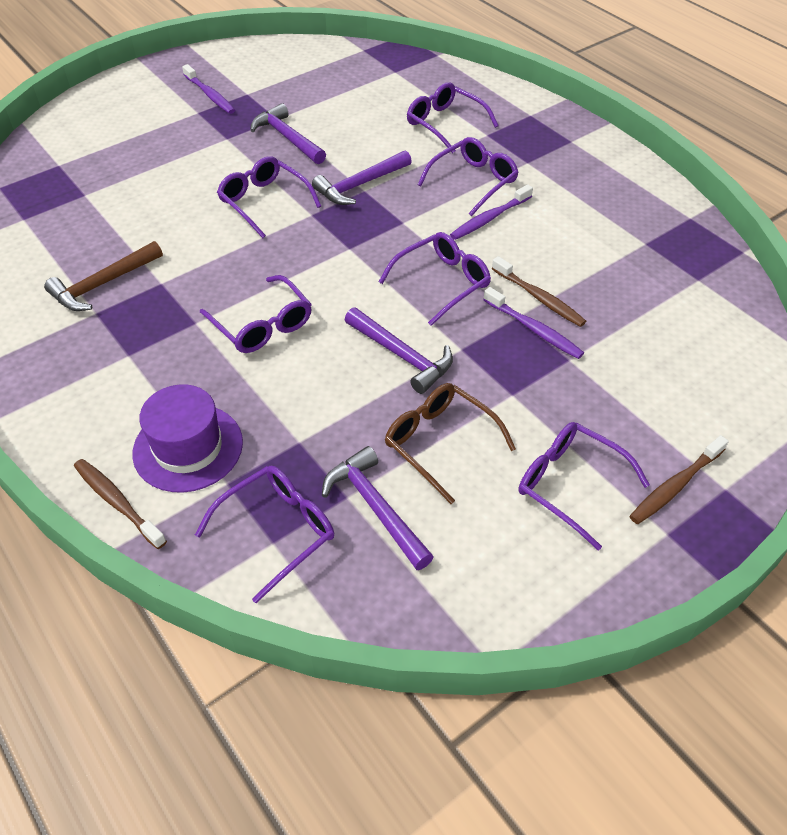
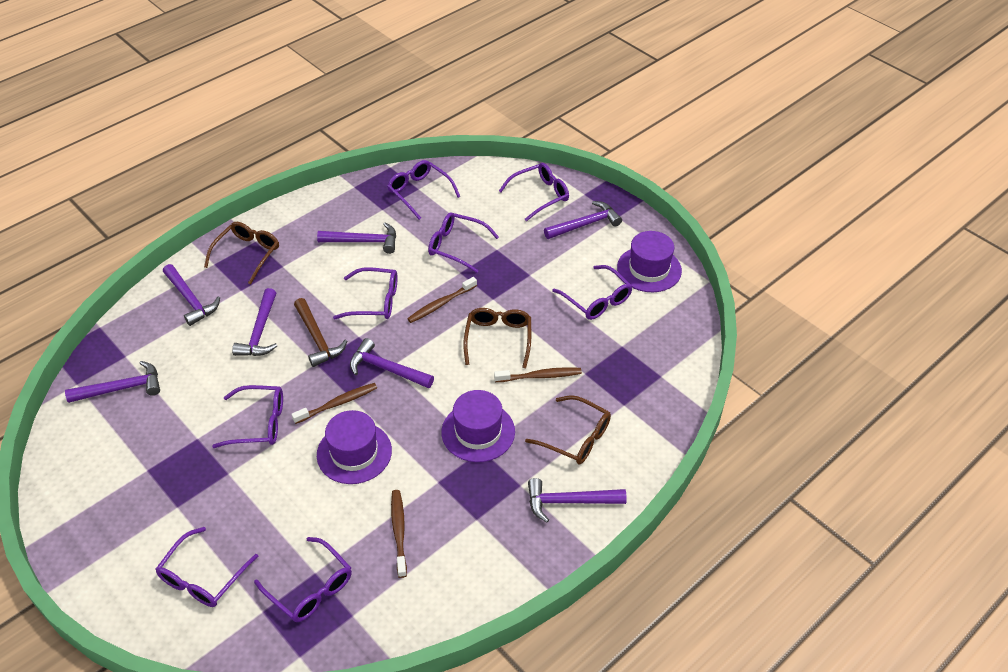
brown glasses: 1 -> 3
brown toothbrush: 3 -> 4
purple glasses: 7 -> 8
purple hammer: 4 -> 7
purple hat: 1 -> 3
purple toothbrush: 3 -> 0

